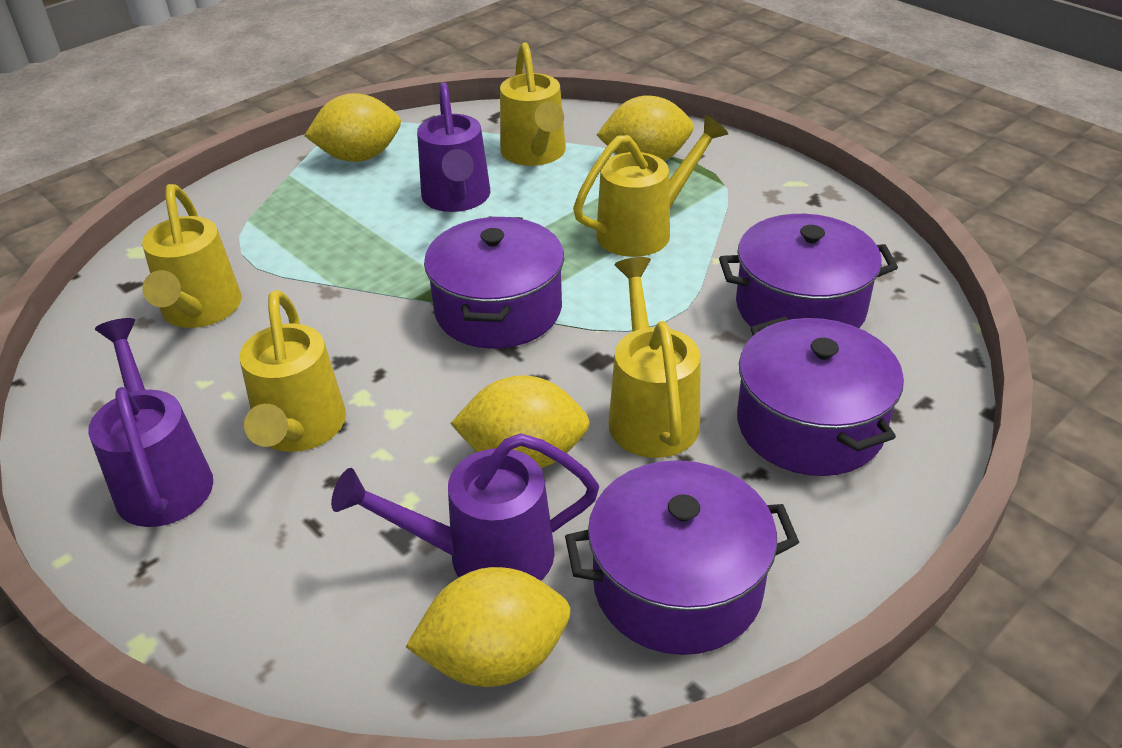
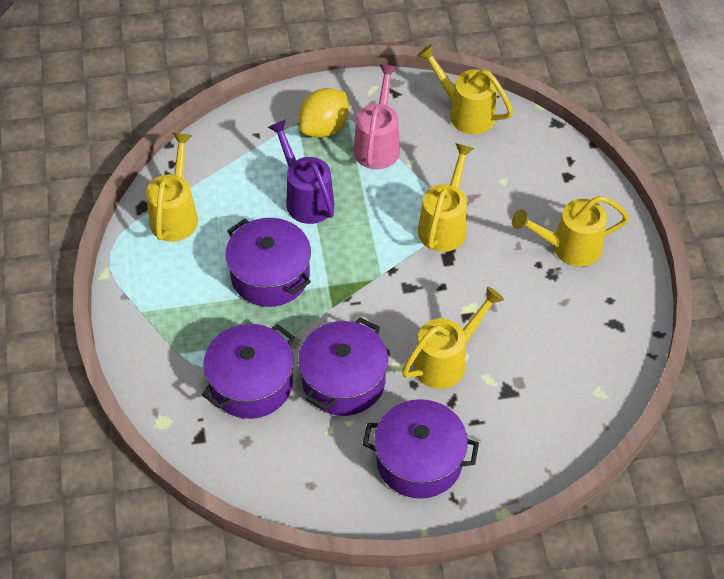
pink watering can: 0 -> 1
purple watering can: 3 -> 1
yellow lemon: 4 -> 1

